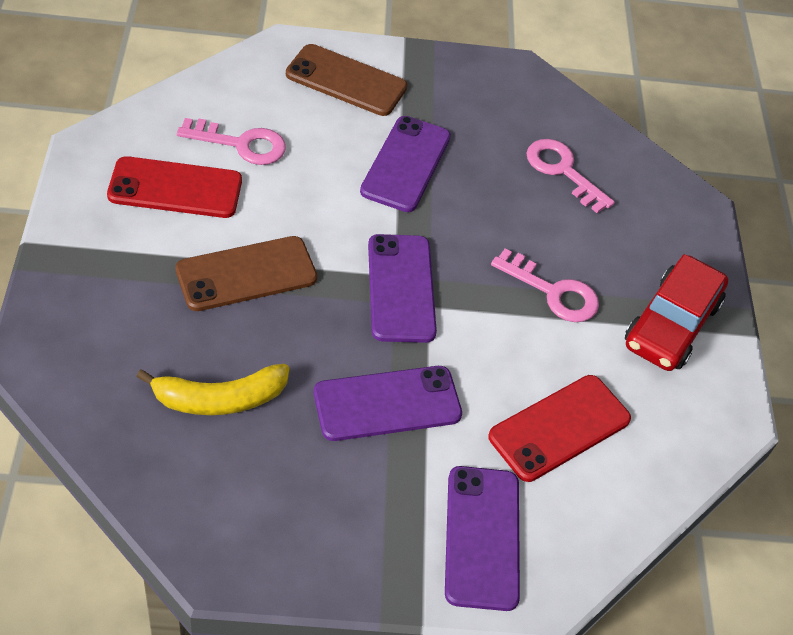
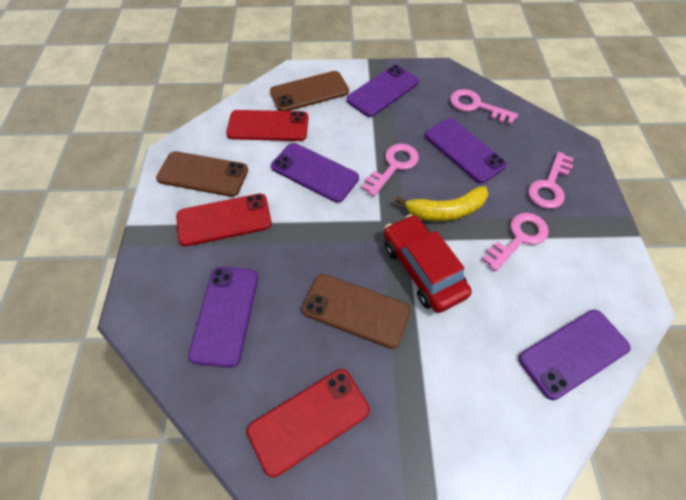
brown phone: 2 -> 3
pink key: 3 -> 4
purple phone: 4 -> 5
red phone: 2 -> 3

